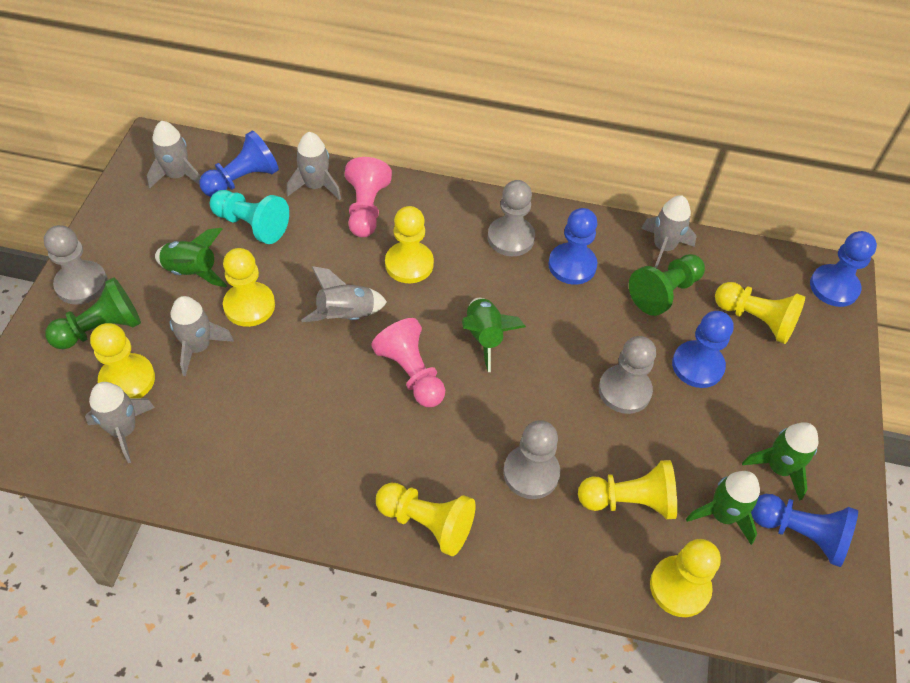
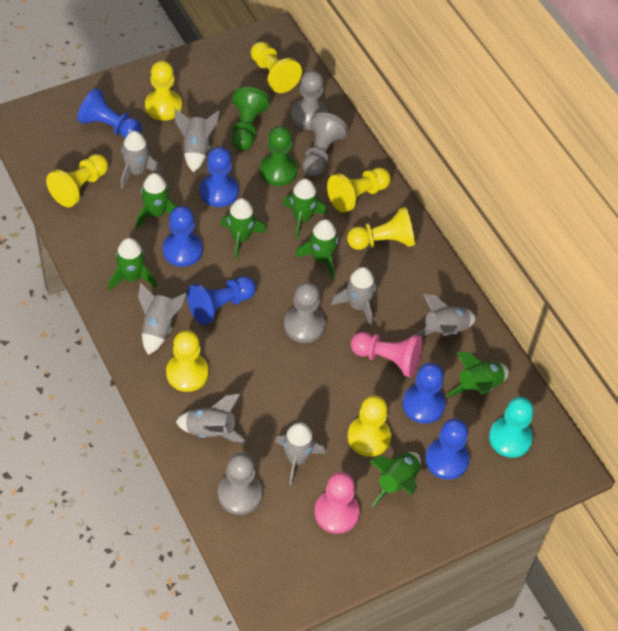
blue pawn: 5 -> 6
green rocket: 4 -> 7
grey rocket: 6 -> 7

